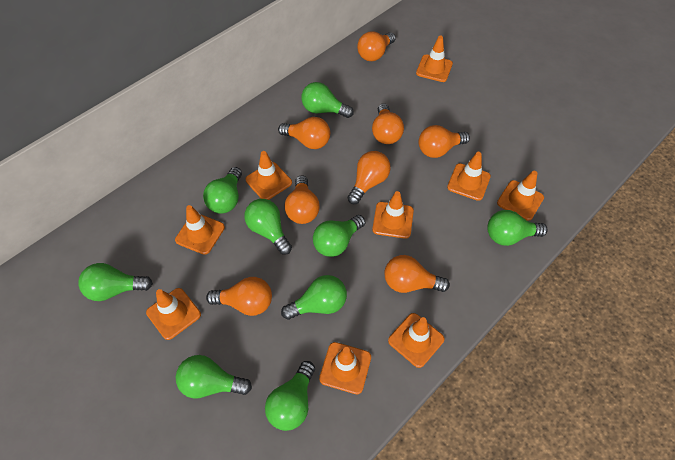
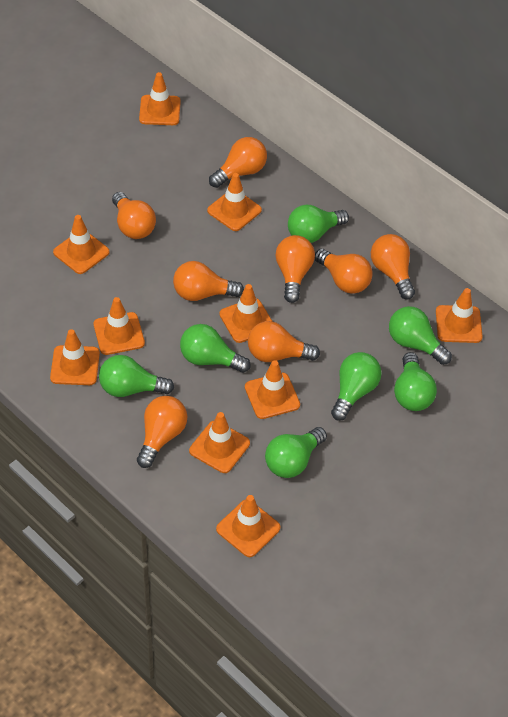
green light bulb: 9 -> 7
orange traffic cone: 9 -> 10

